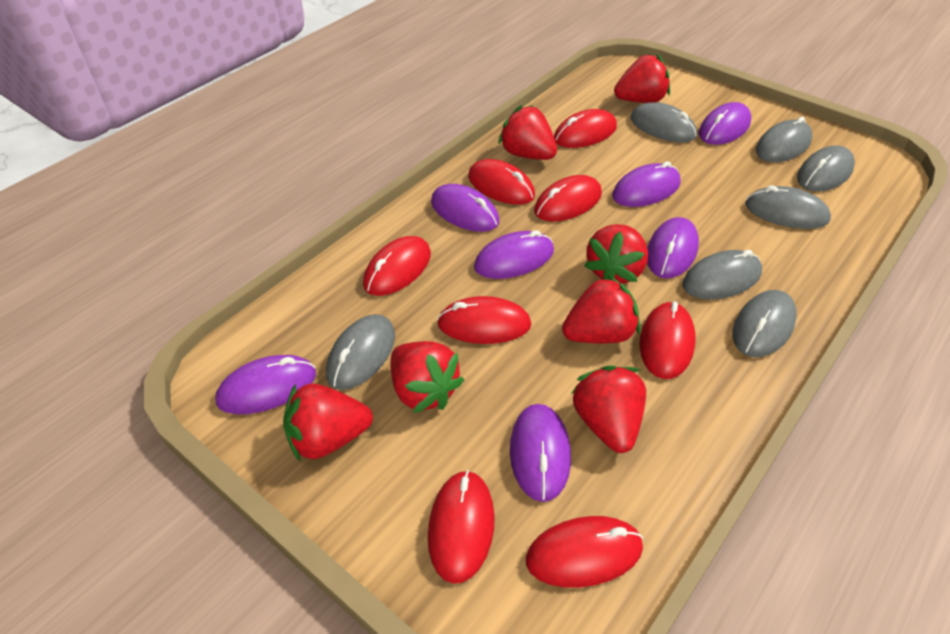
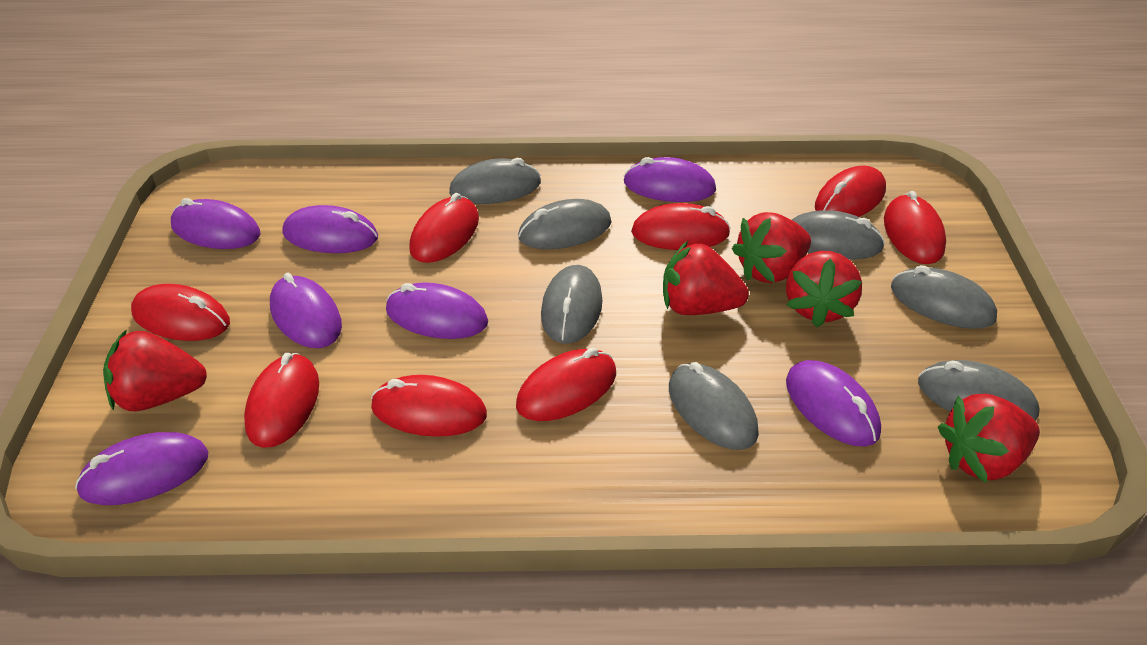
red strawberry: 7 -> 5

